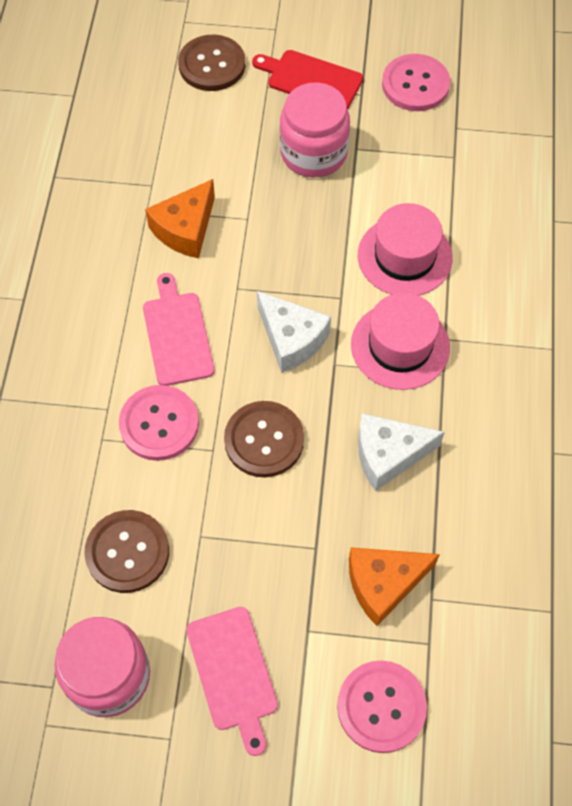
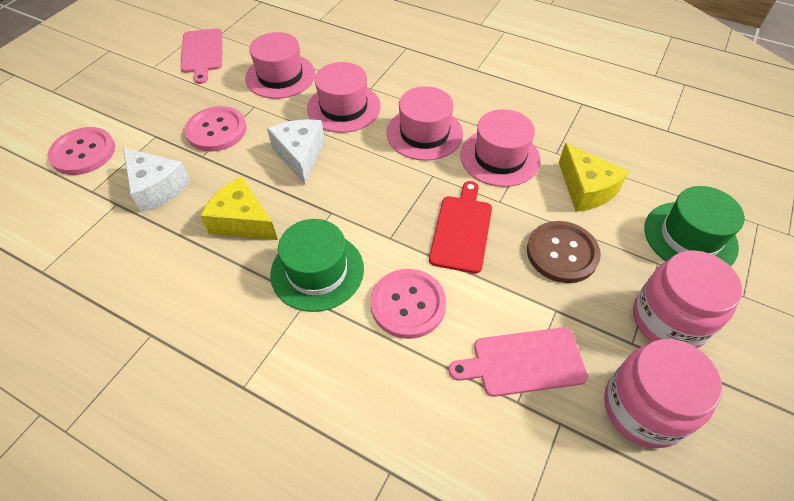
brown button: 3 -> 1
green hat: 0 -> 2
orange cheese: 2 -> 0
pink hat: 2 -> 4
yellow cheese: 0 -> 2

